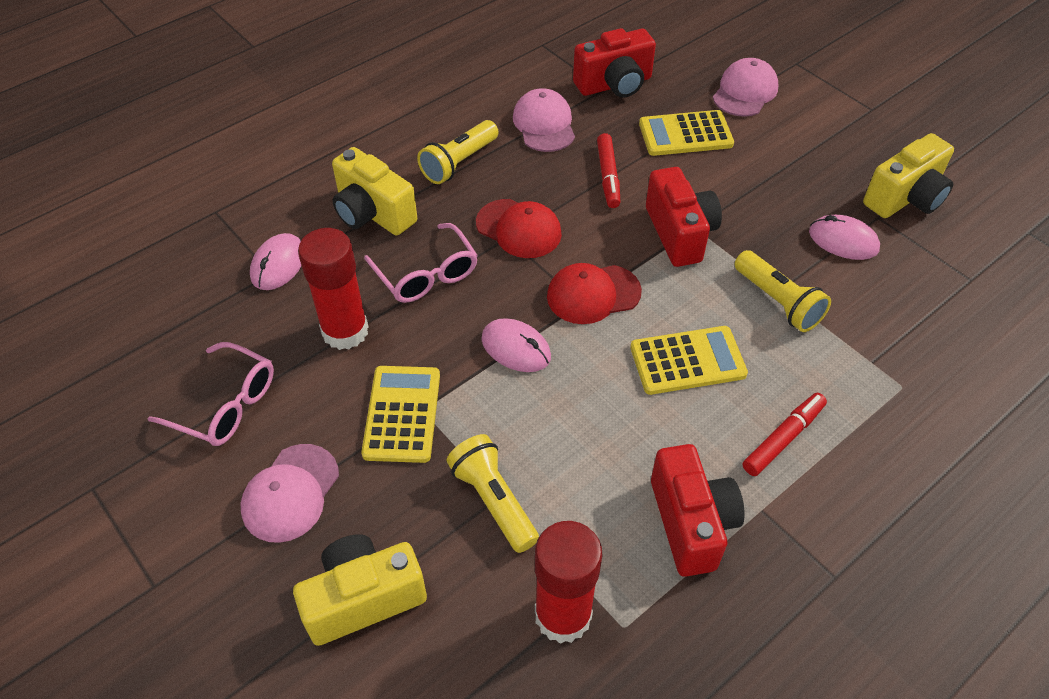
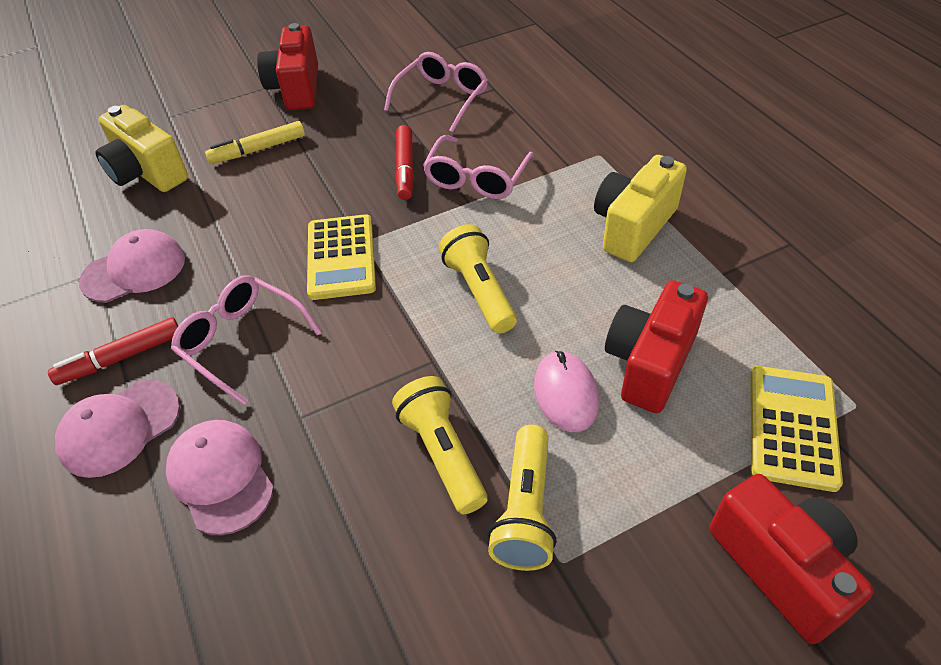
pink glasses: 2 -> 3
pink mouse: 3 -> 1
red cap: 2 -> 0
red glue stick: 2 -> 0
yellow calculator: 3 -> 2
yellow camera: 3 -> 2
yellow marker: 0 -> 1

